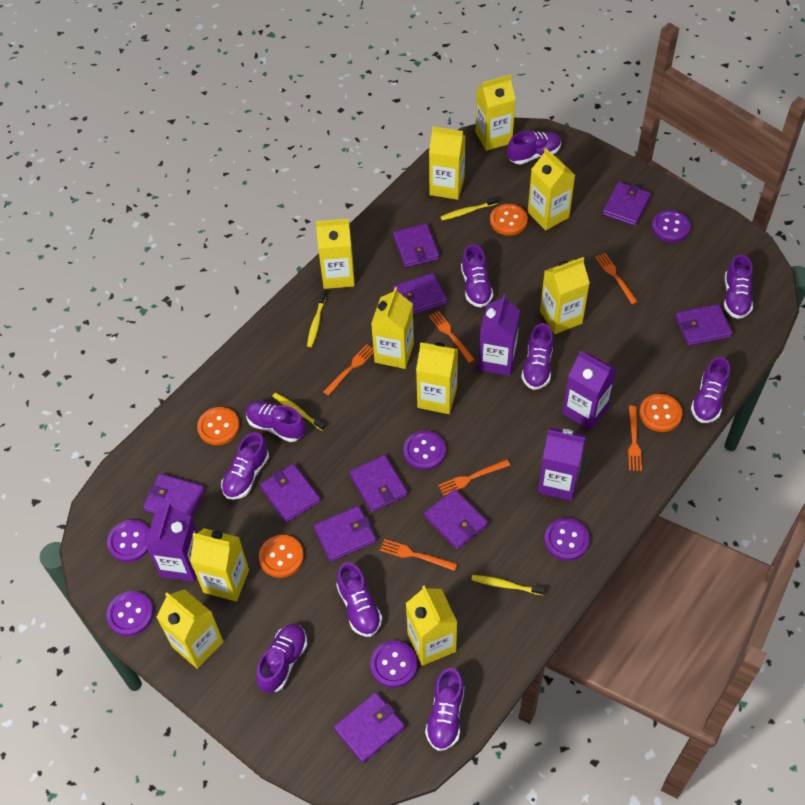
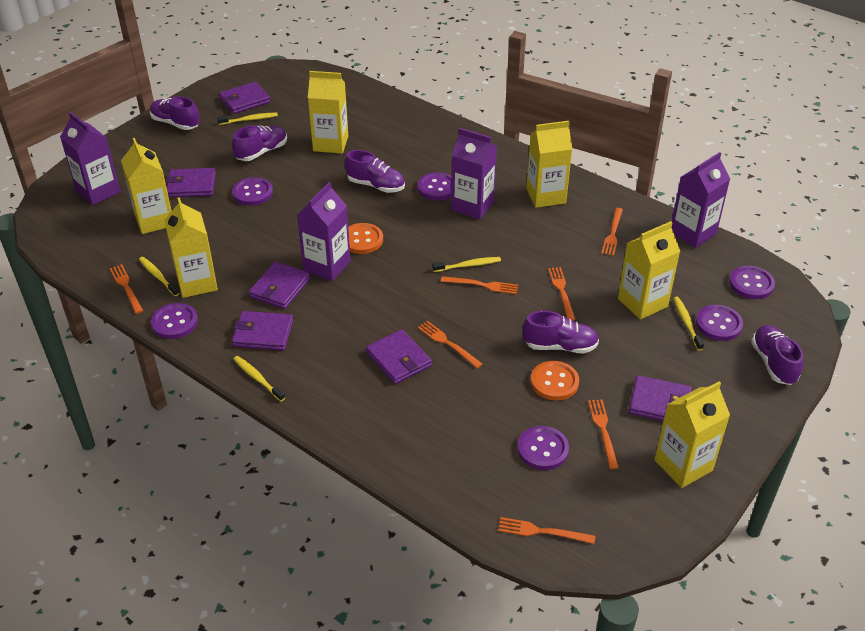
orange button: 4 -> 2
orange fork: 6 -> 7
purple shoe: 10 -> 5
purple wallet: 10 -> 6
yellow carton: 10 -> 6
yellow toothbrush: 4 -> 5

